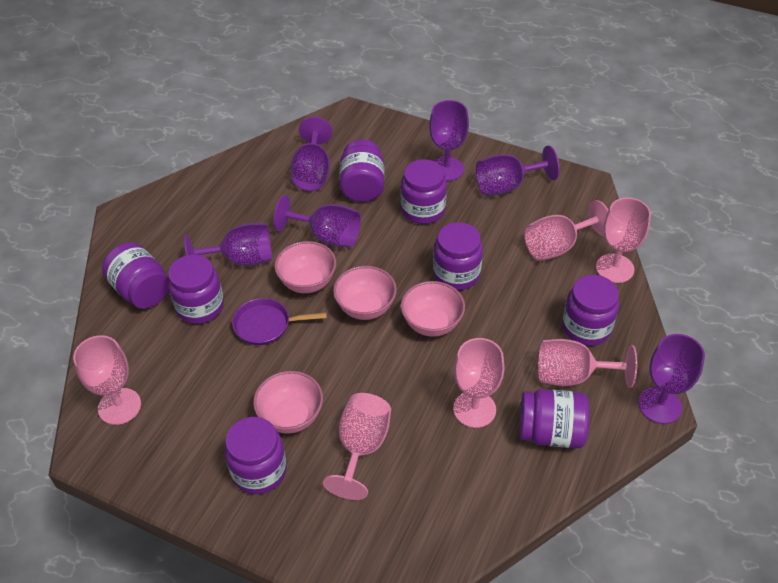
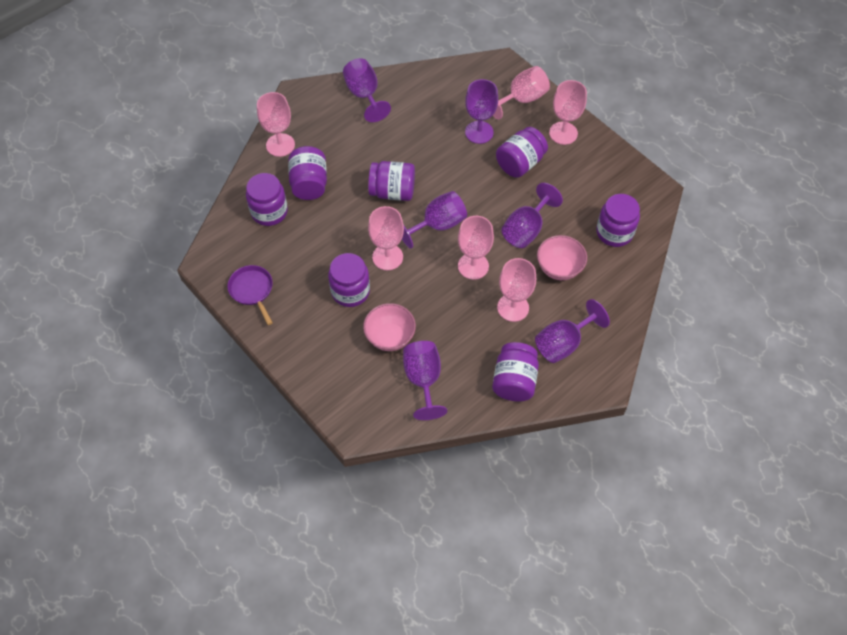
pink bowl: 4 -> 2
purple jar: 8 -> 7

